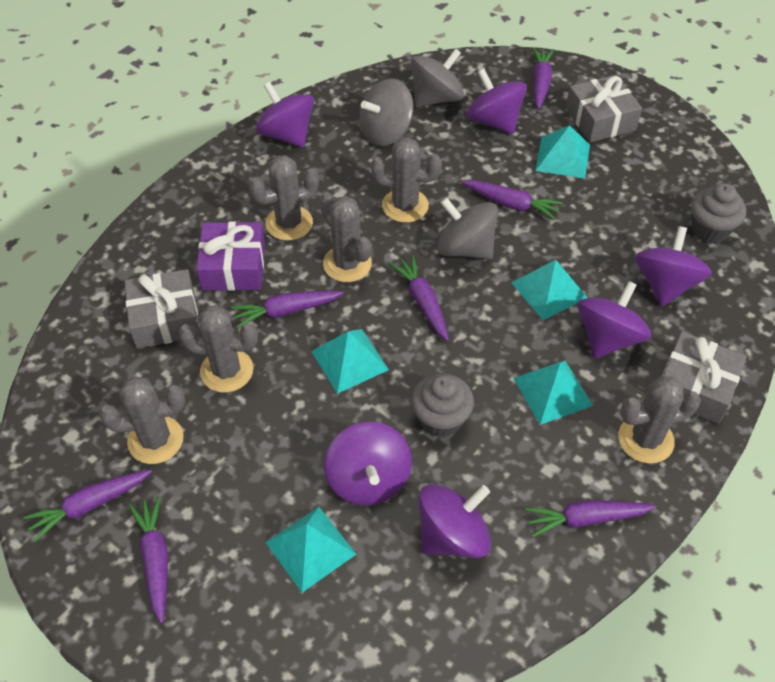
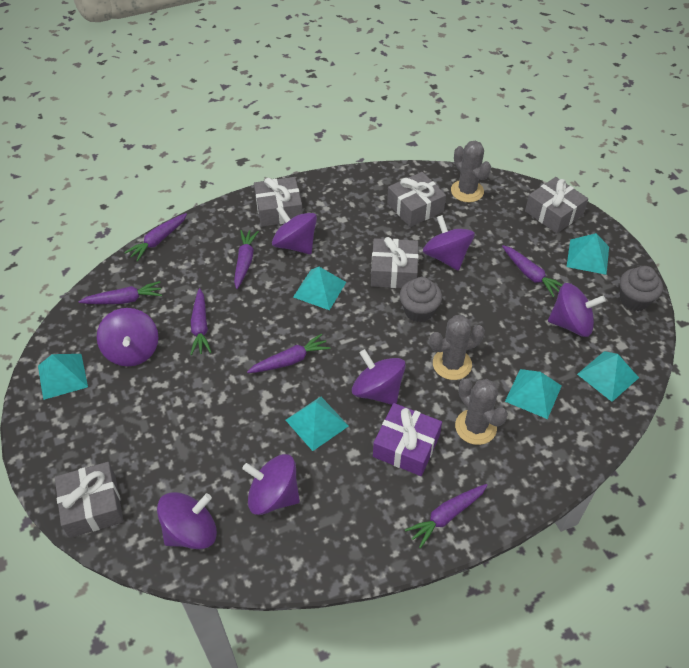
grey cactus: 6 -> 3
grey gift: 3 -> 5
grey spinning top: 3 -> 0
purple spinning top: 6 -> 7
turquoise pyramid: 5 -> 6

